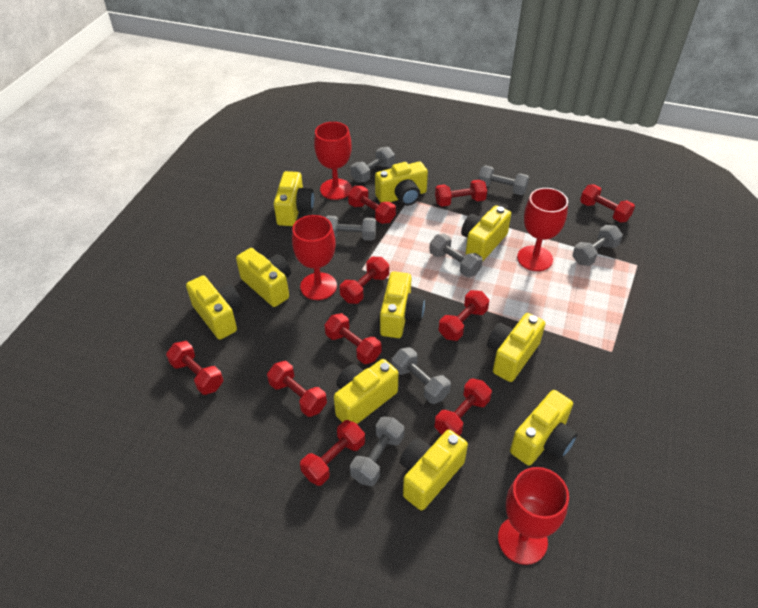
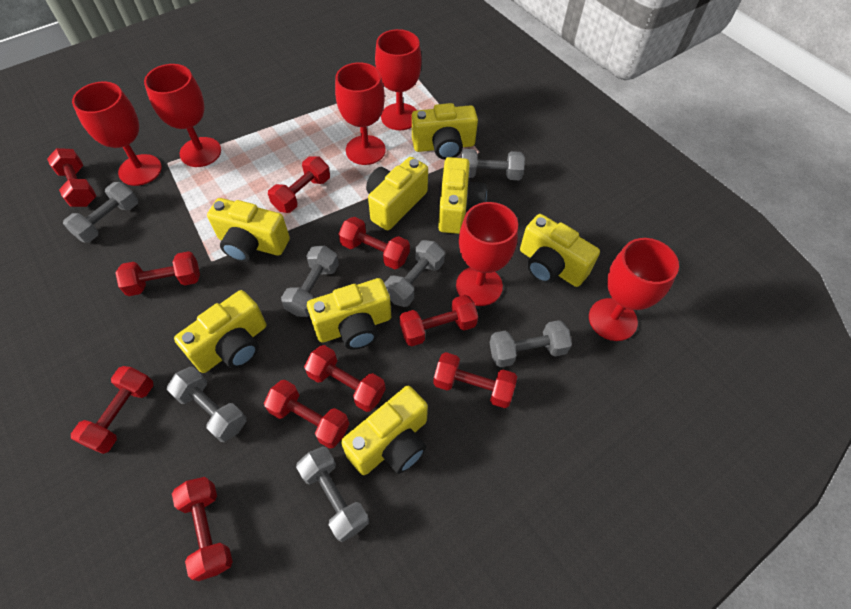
red goblet: 4 -> 6
yellow camera: 10 -> 8

